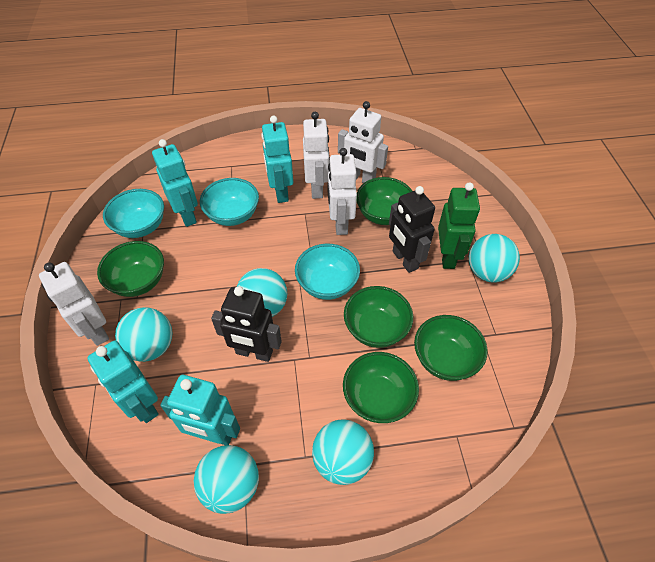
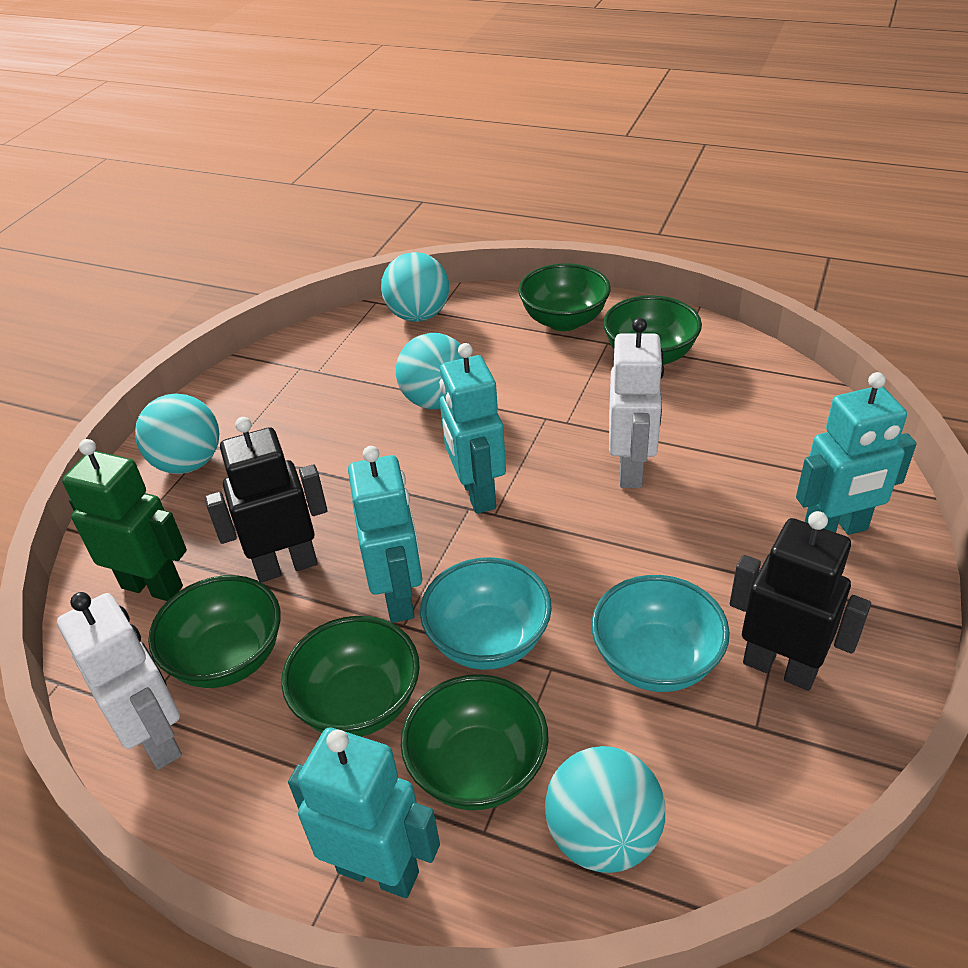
turquoise ball: 5 -> 4
turquoise bowl: 3 -> 2
white robot: 4 -> 2

